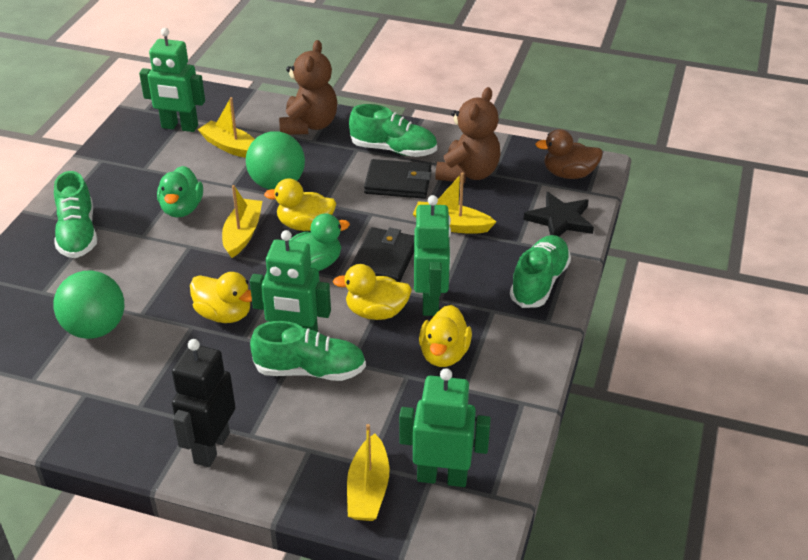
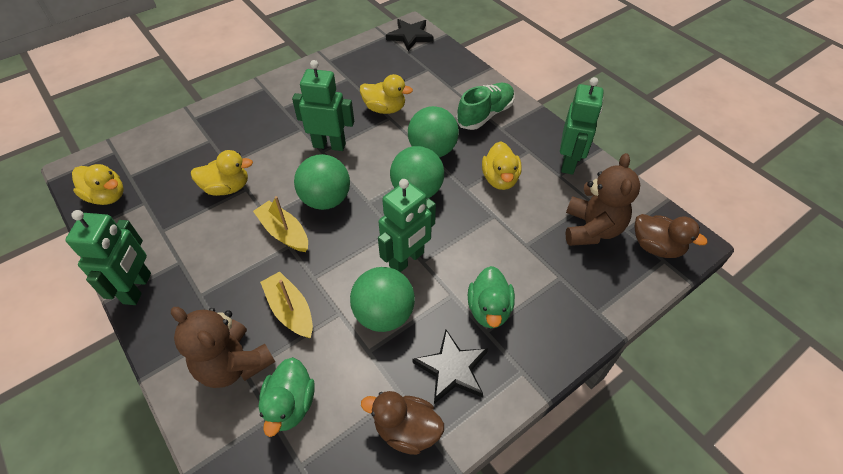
black robot: 1 -> 0
black star: 1 -> 2
black wallet: 2 -> 0
brown duck: 1 -> 2
green ball: 2 -> 4
green shoe: 4 -> 1
yellow boat: 4 -> 2

